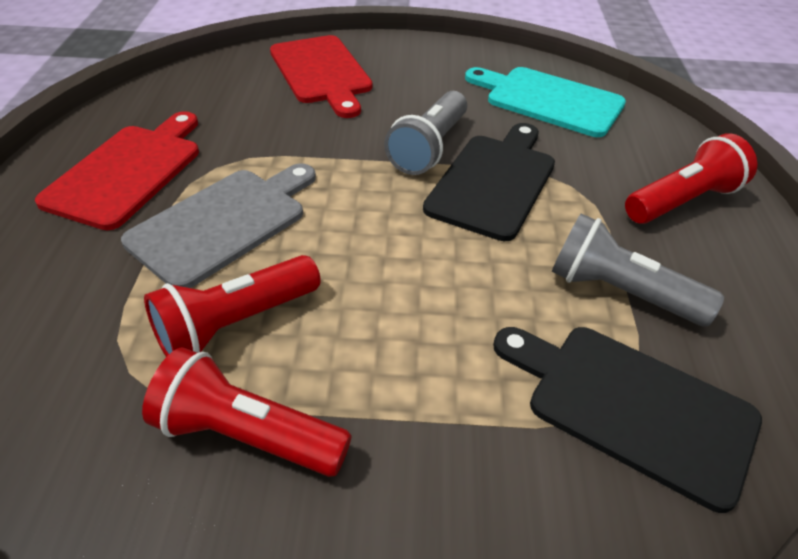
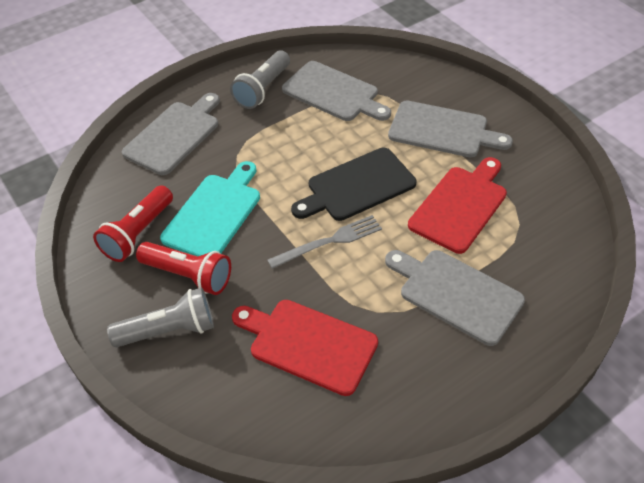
black cutting board: 2 -> 1
grey cutting board: 1 -> 4
grey fork: 0 -> 1
red flashlight: 3 -> 2

